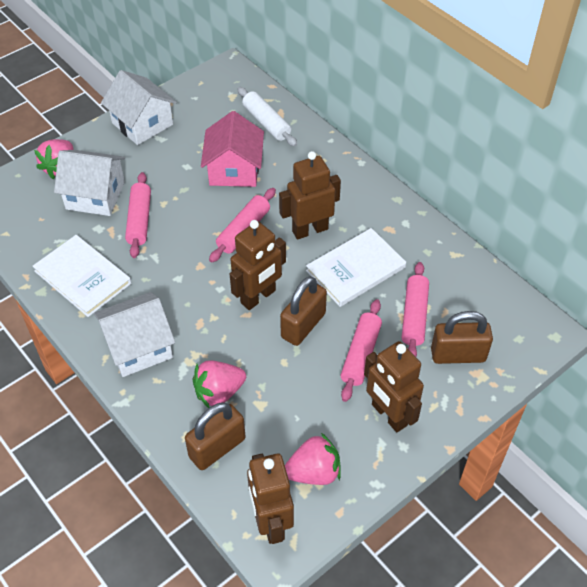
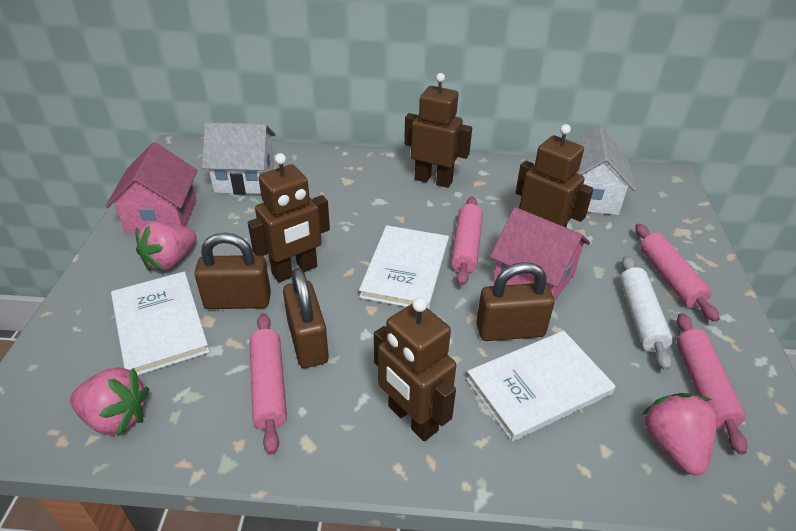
pink house: 1 -> 2
white book: 2 -> 3
white house: 3 -> 2

